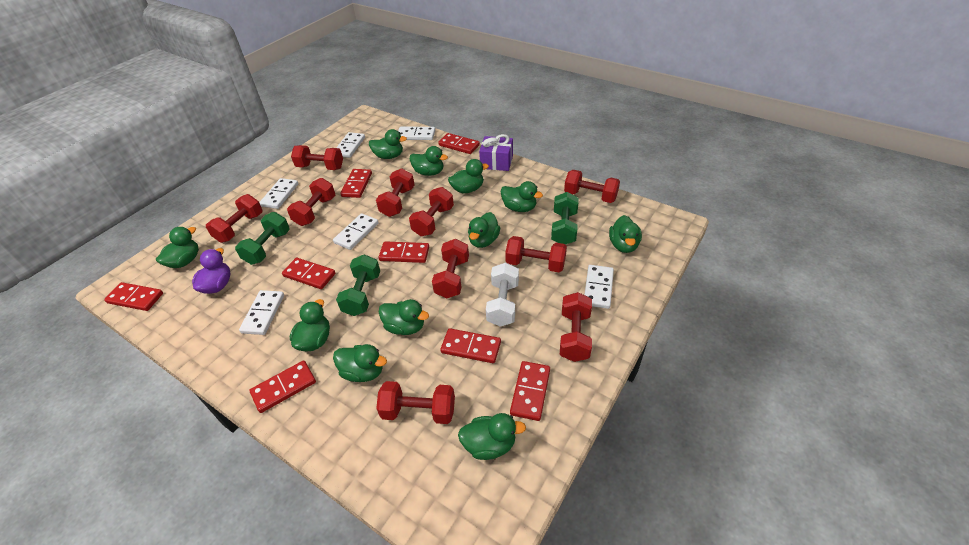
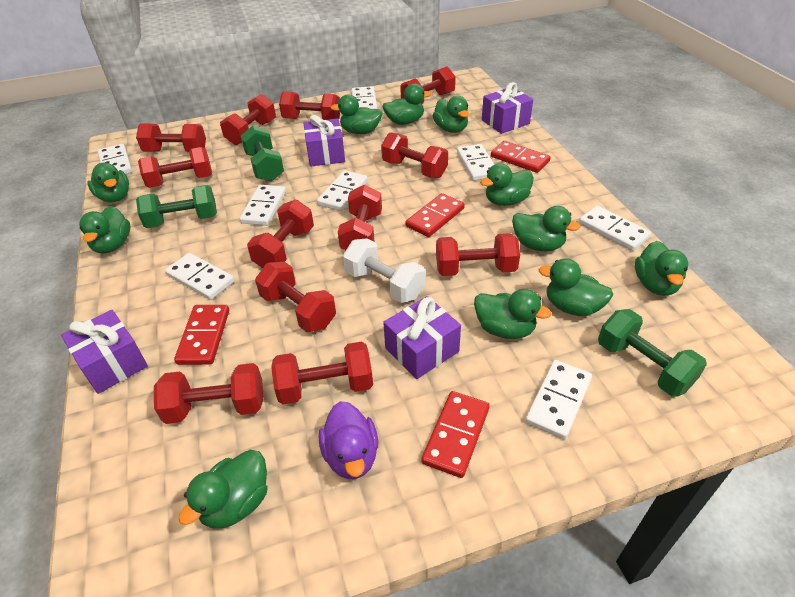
purple gift: 1 -> 4
red domino: 8 -> 4
red dumbbell: 10 -> 12
white domino: 6 -> 8

